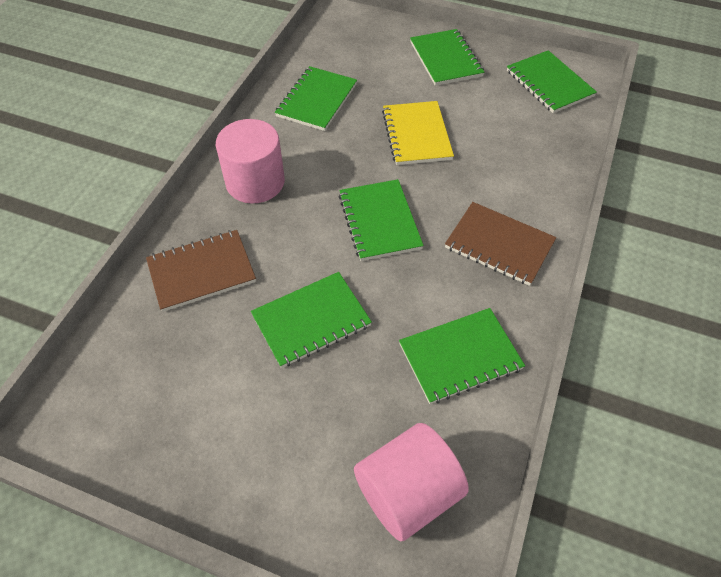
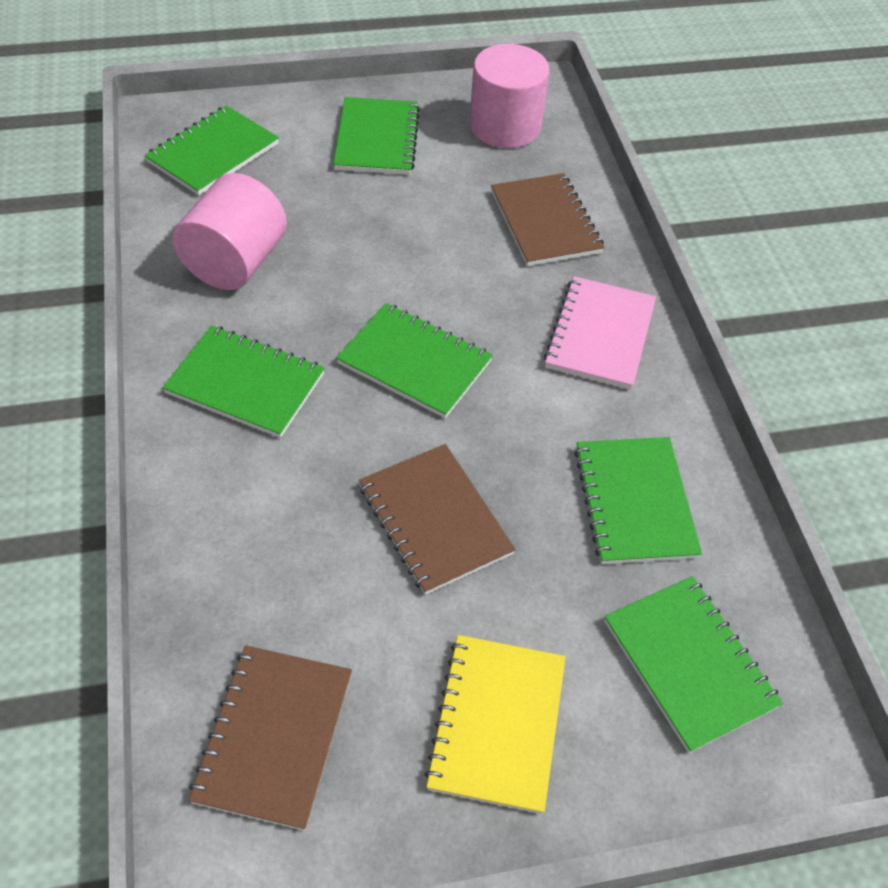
brown notebook: 2 -> 3
pink notebook: 0 -> 1

